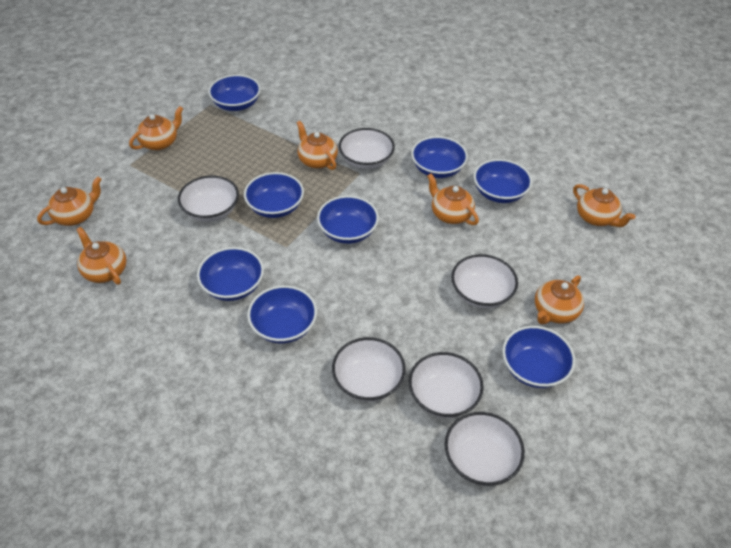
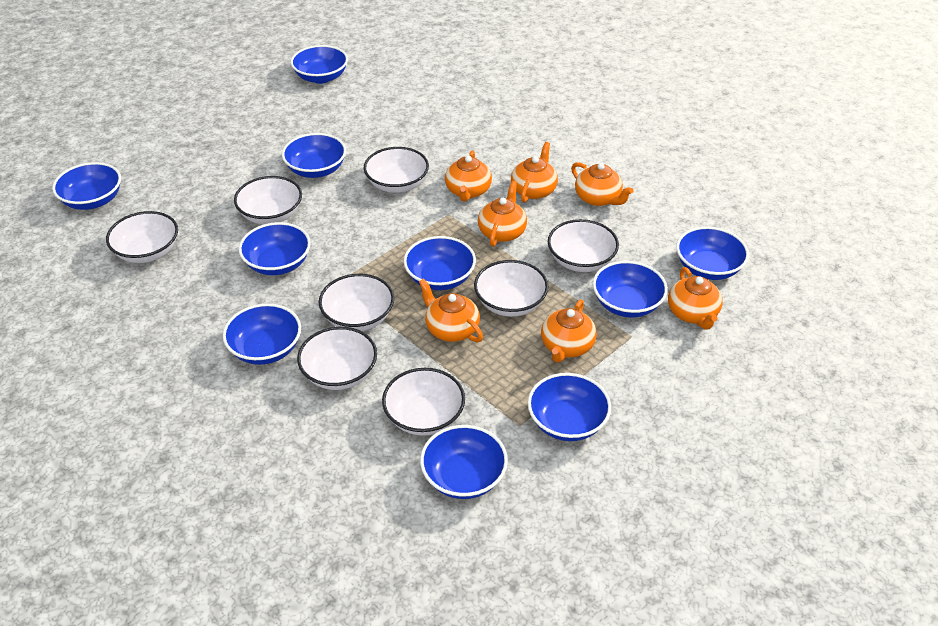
blue bowl: 8 -> 10
white bowl: 6 -> 8

